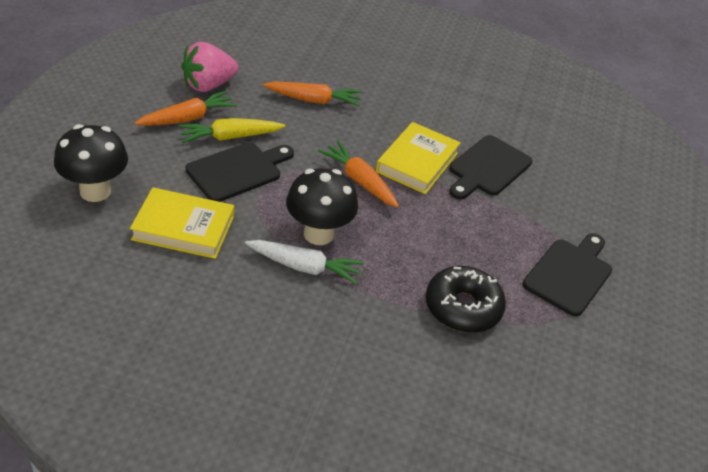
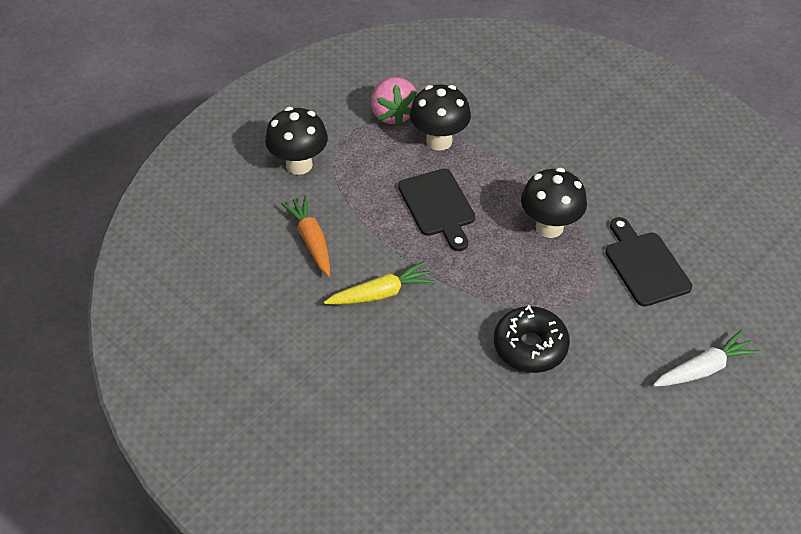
black cutting board: 3 -> 2
black mushroom: 2 -> 3
orange carrot: 3 -> 1
yellow book: 2 -> 0

